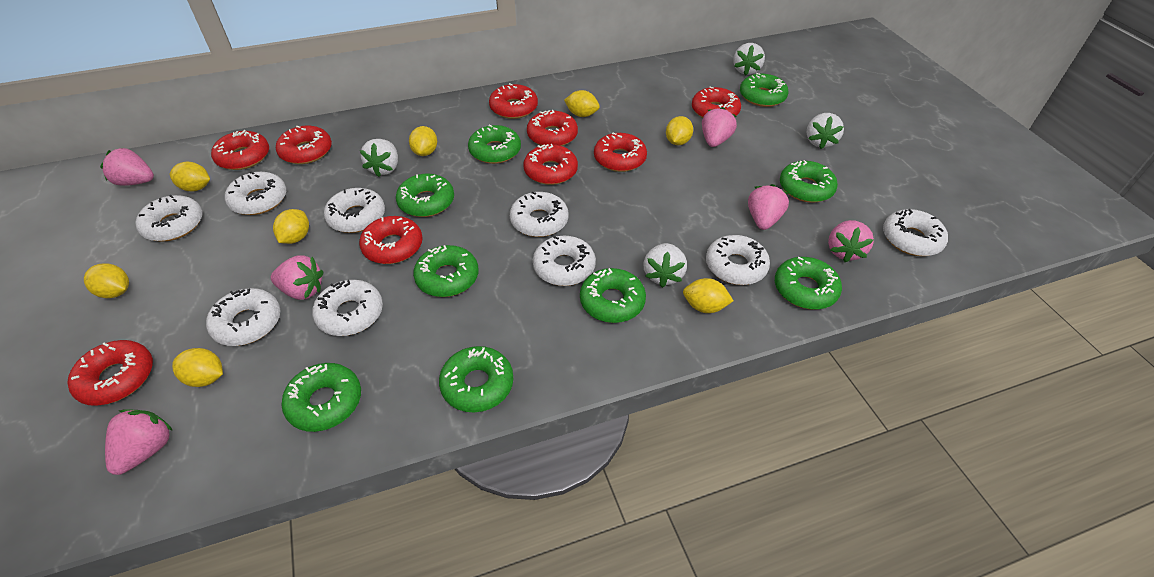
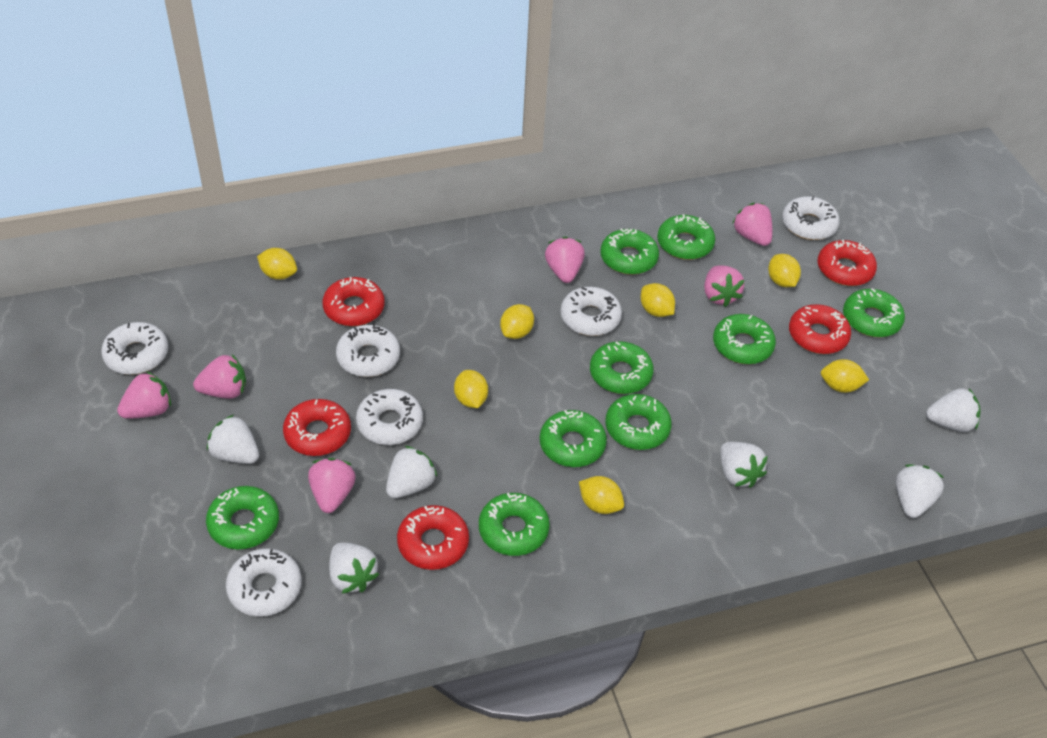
red donut: 9 -> 5
white donut: 9 -> 6
white strawberry: 4 -> 6
yellow lemon: 8 -> 7

